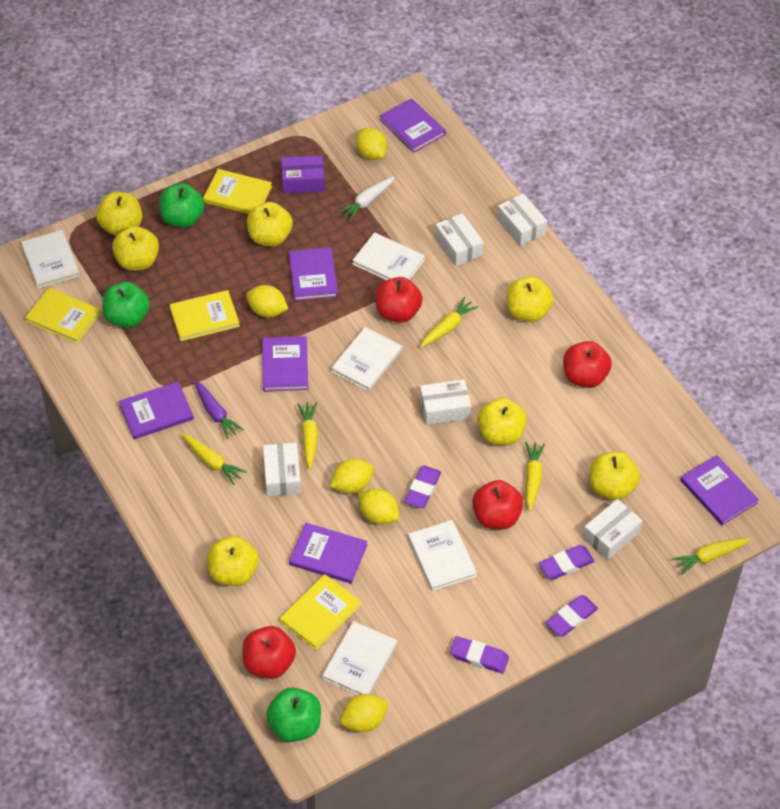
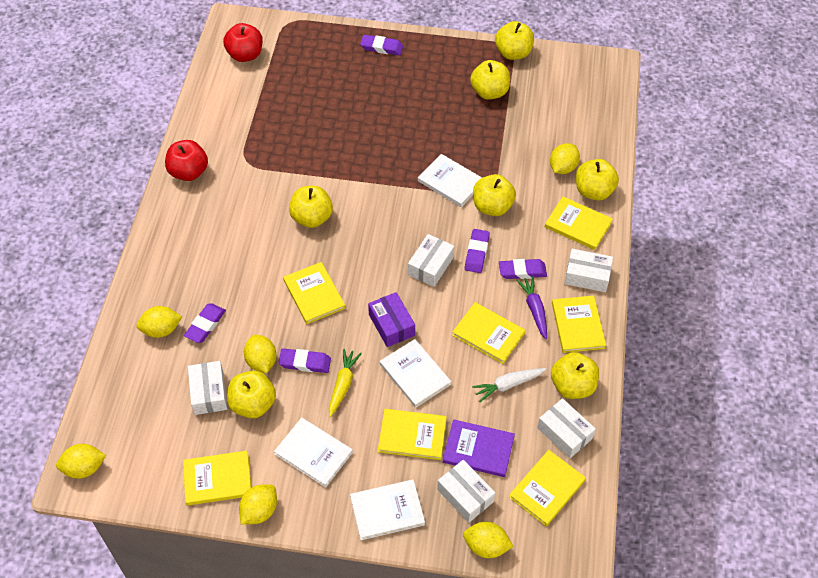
green apple: 3 -> 0
purple book: 6 -> 1
purple eraser: 4 -> 5
red apple: 4 -> 2
white book: 5 -> 4
yellow book: 4 -> 7
yellow carrot: 5 -> 1
yellow lemon: 5 -> 6

